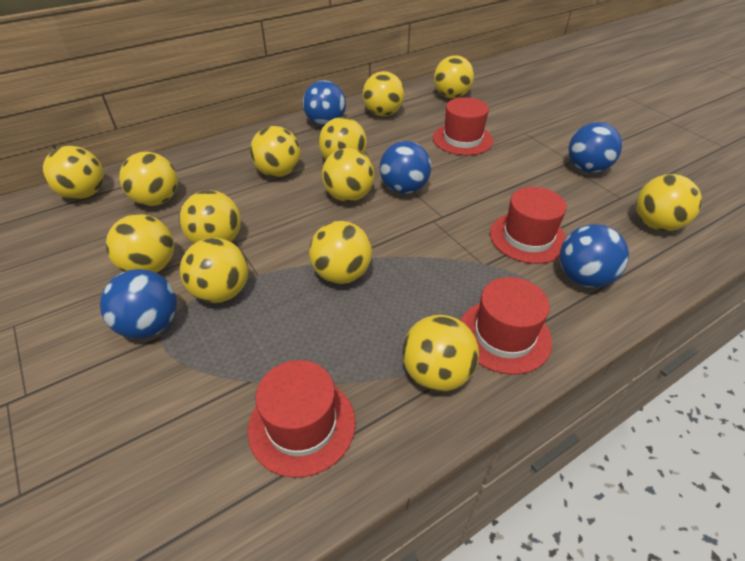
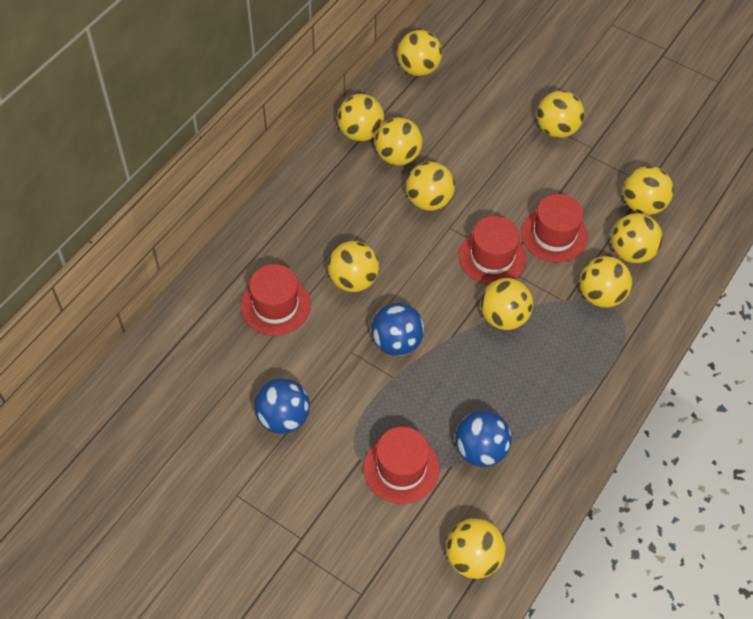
blue ball: 5 -> 3
yellow ball: 13 -> 11

